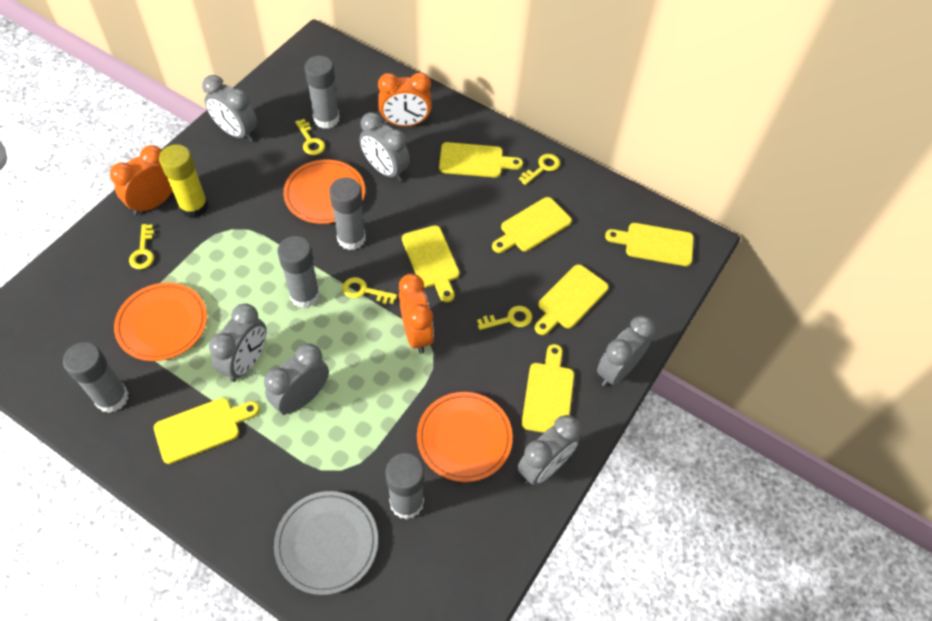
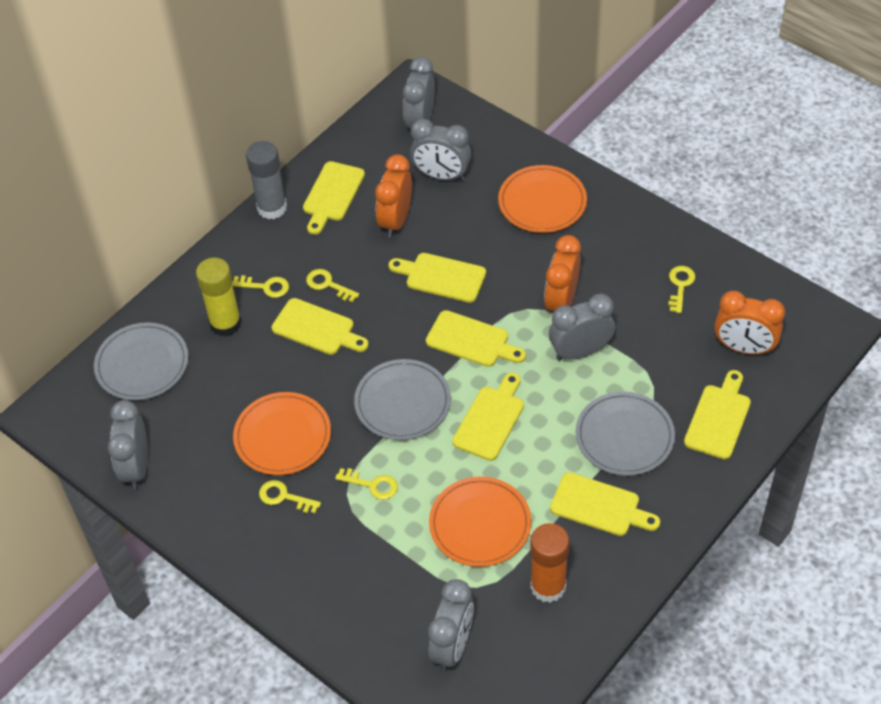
grey clock: 6 -> 5
grey glue stick: 5 -> 1
grey plate: 1 -> 3
orange glue stick: 0 -> 1

